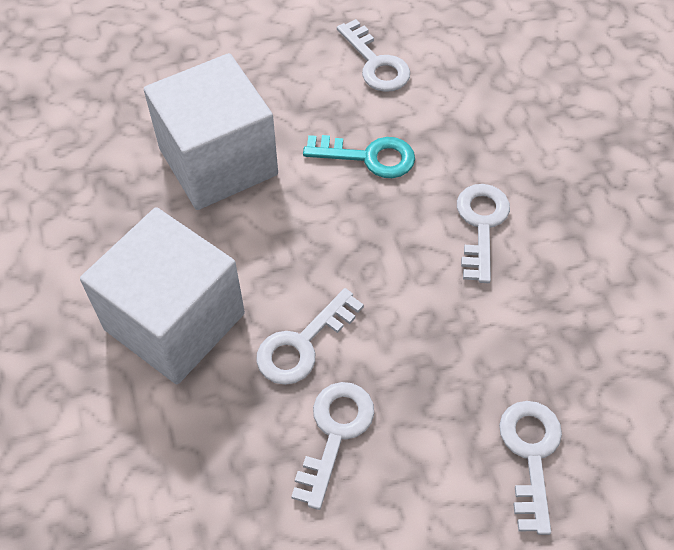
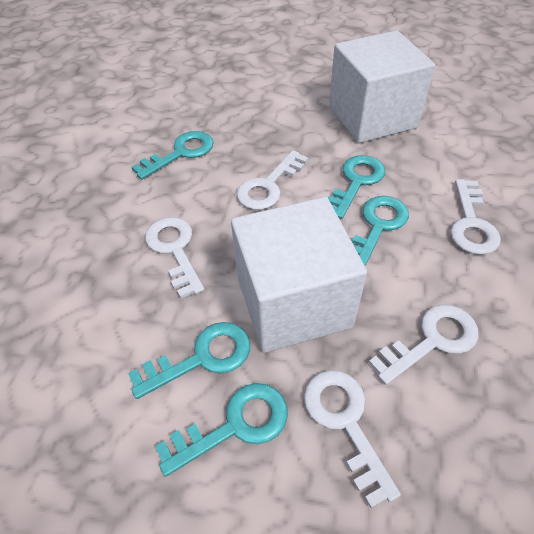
turquoise key: 1 -> 5

